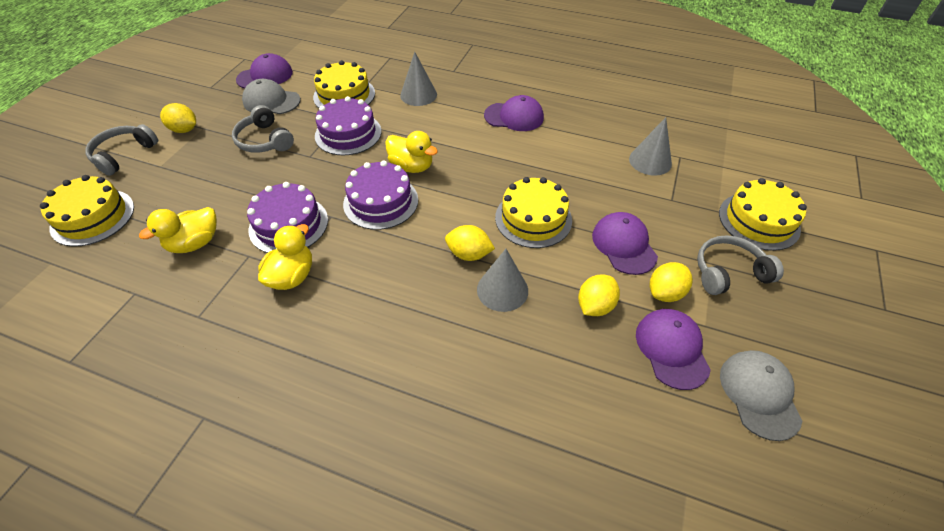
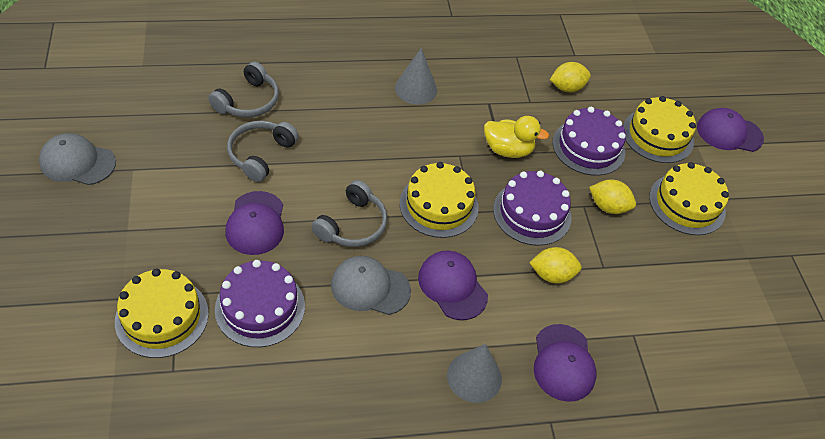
grey cone: 3 -> 2
yellow duck: 3 -> 1
yellow lemon: 4 -> 3

